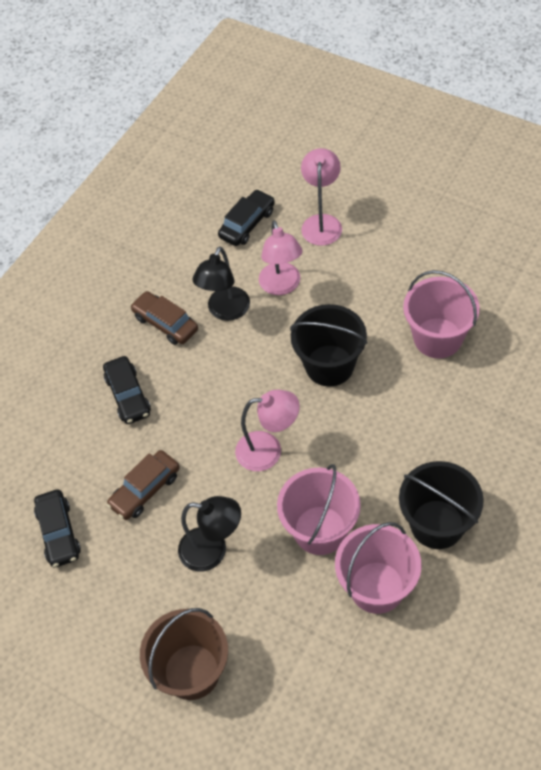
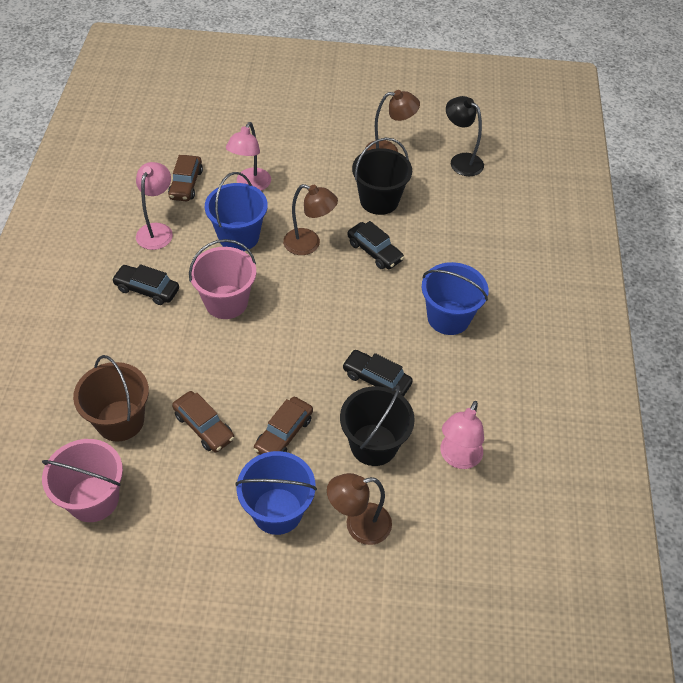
black lamp: 2 -> 1
blue bucket: 0 -> 3
brown car: 2 -> 3
brown lamp: 0 -> 3
pink bucket: 3 -> 2

